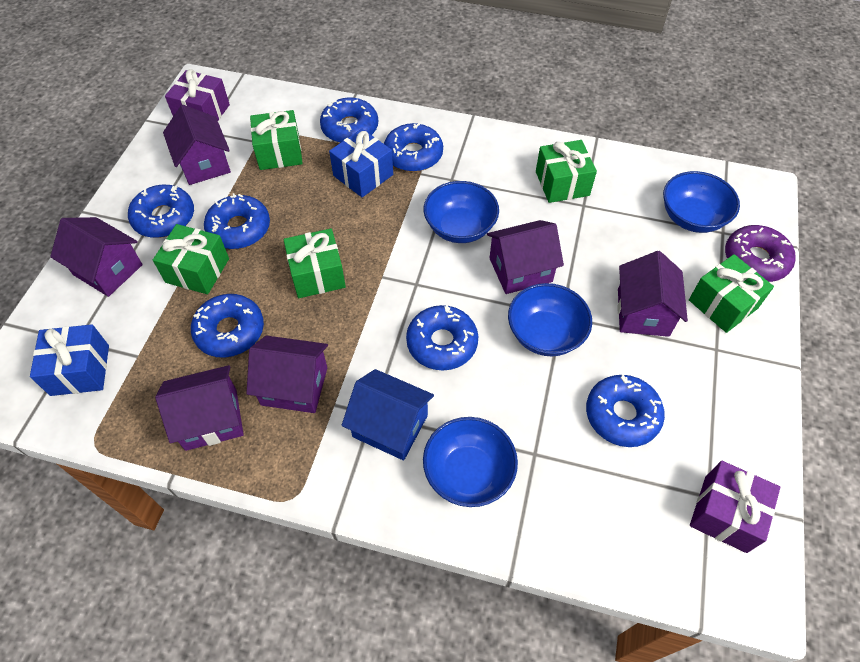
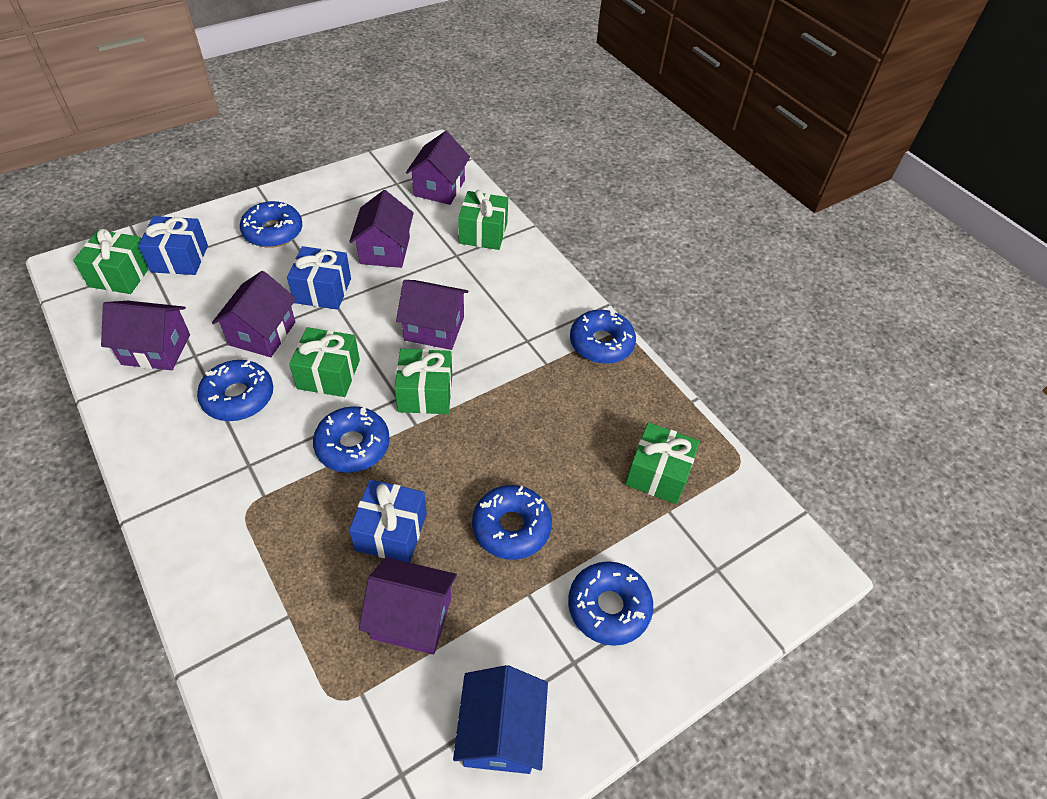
blue bowl: 4 -> 0
blue donut: 7 -> 6
blue gift: 2 -> 3
purple donut: 1 -> 0
purple gift: 2 -> 0

